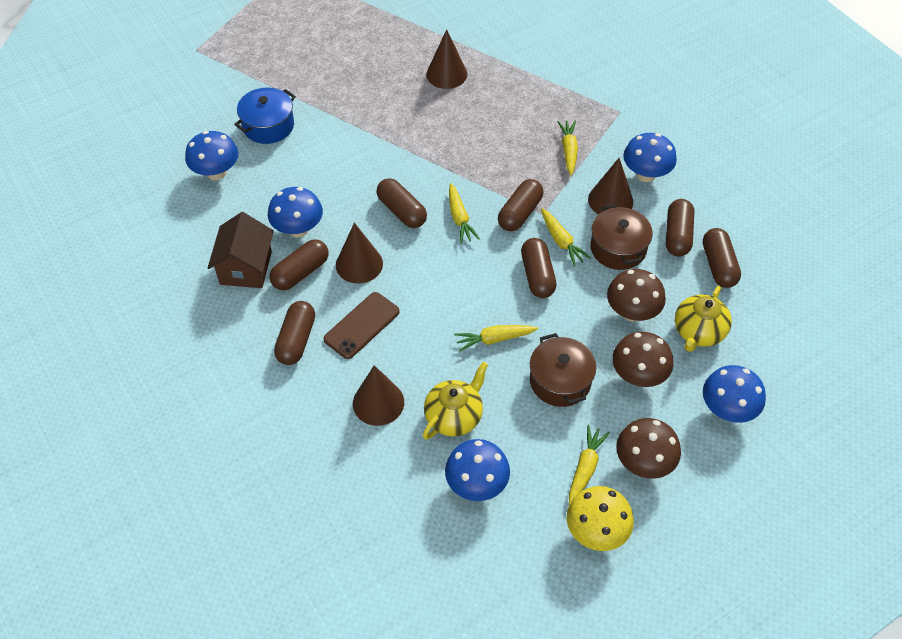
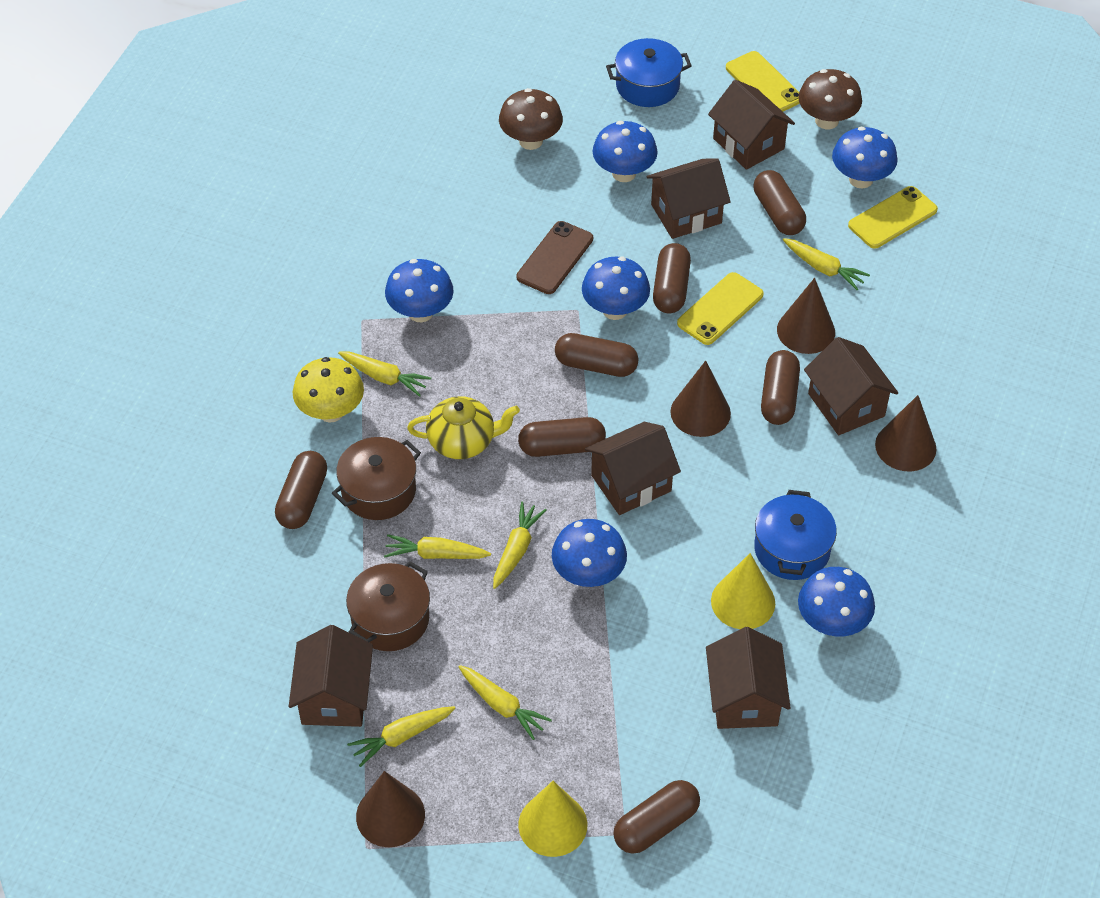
blue mushroom: 5 -> 6
blue pot: 1 -> 2
brown house: 1 -> 6
brown mushroom: 3 -> 2
yellow carrot: 5 -> 6
yellow cone: 0 -> 2
yellow phone: 0 -> 3
yellow teapot: 2 -> 1

